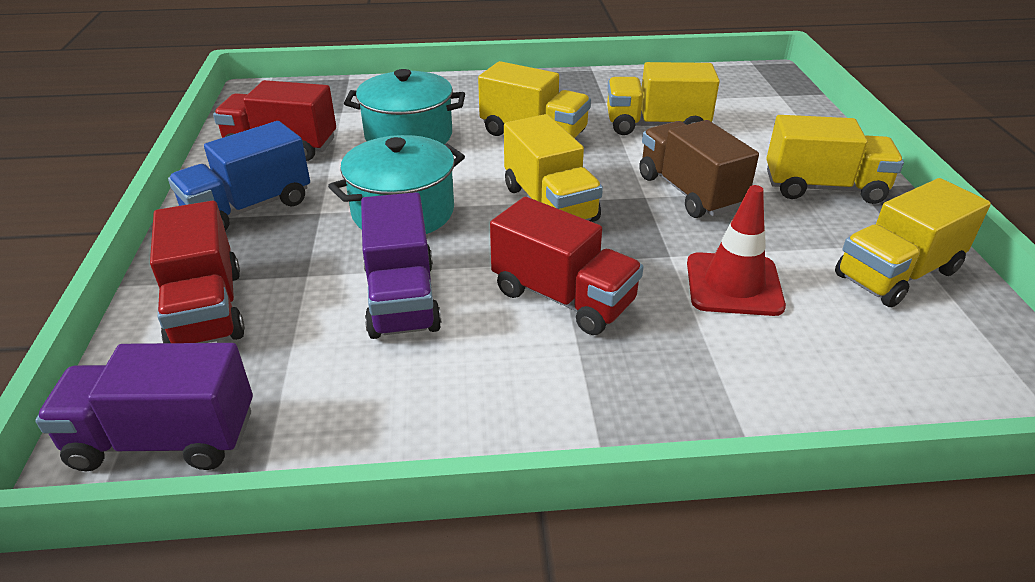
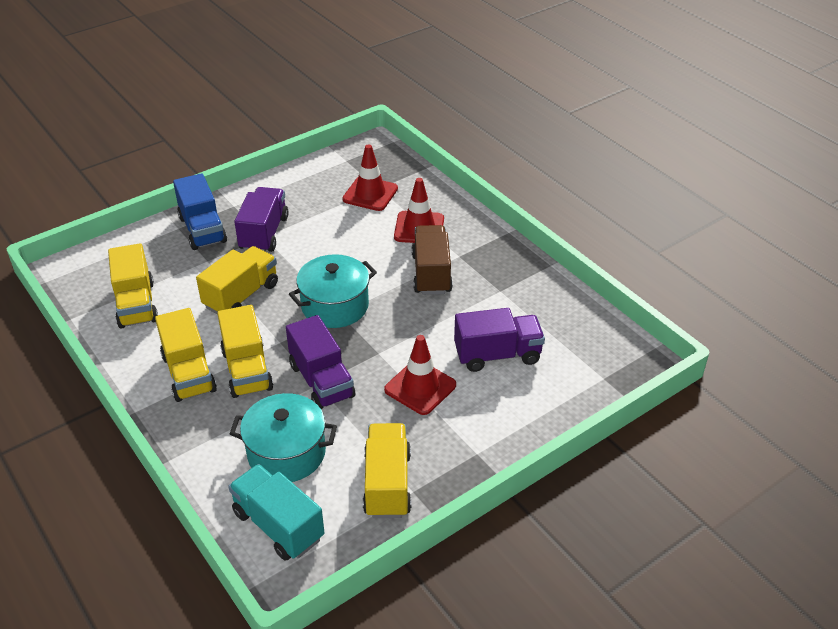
purple truck: 2 -> 3
red traffic cone: 1 -> 3
red truck: 3 -> 0
turquoise truck: 0 -> 1

